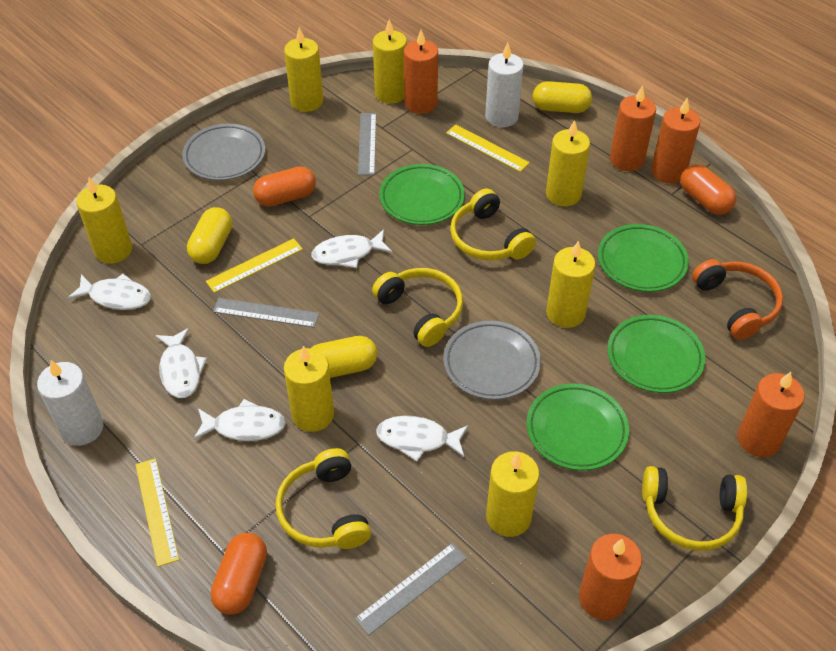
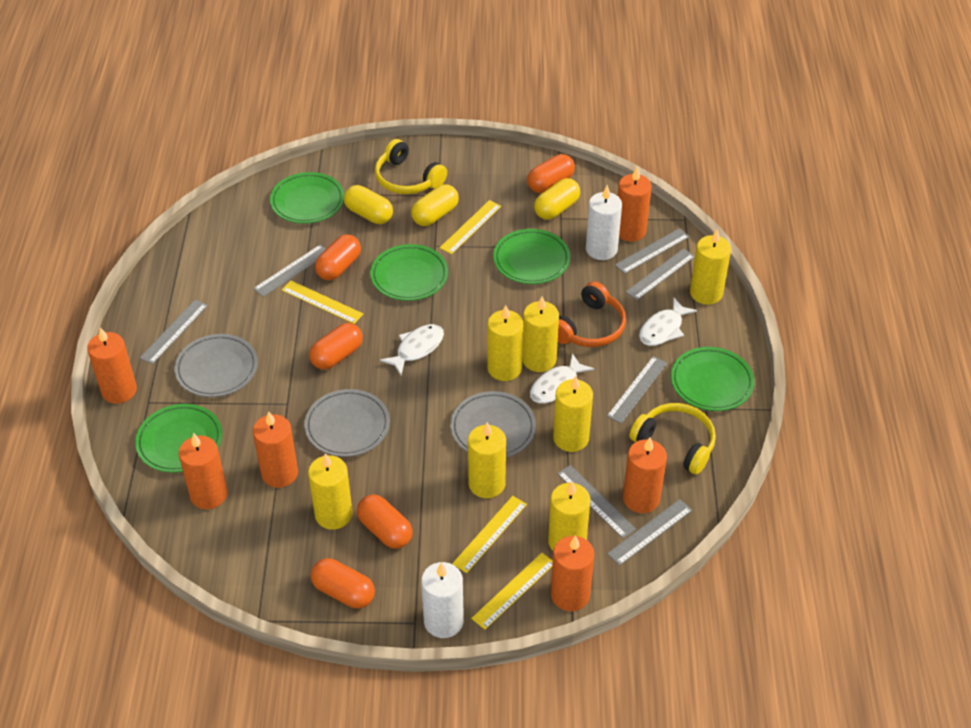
green plate: 4 -> 5
grey plate: 2 -> 3
grey ruler: 3 -> 7
orange candle: 5 -> 6
orange capsule: 3 -> 5
white fish: 5 -> 3
yellow headphones: 4 -> 2
yellow ruler: 3 -> 4

